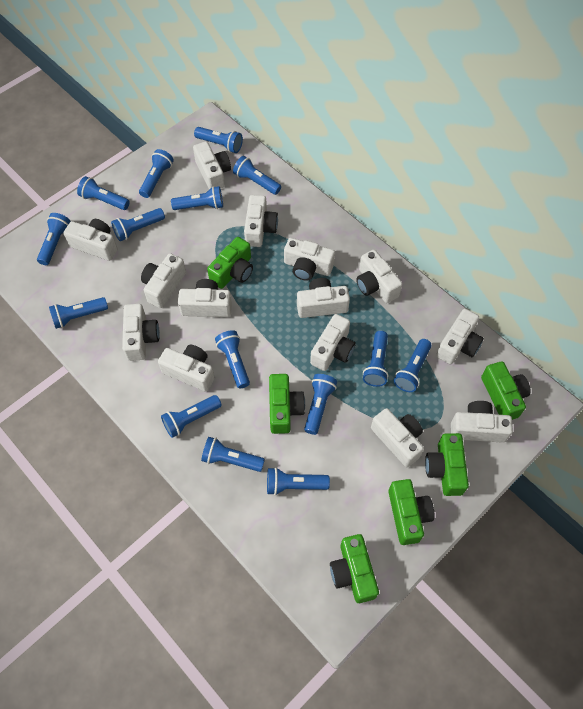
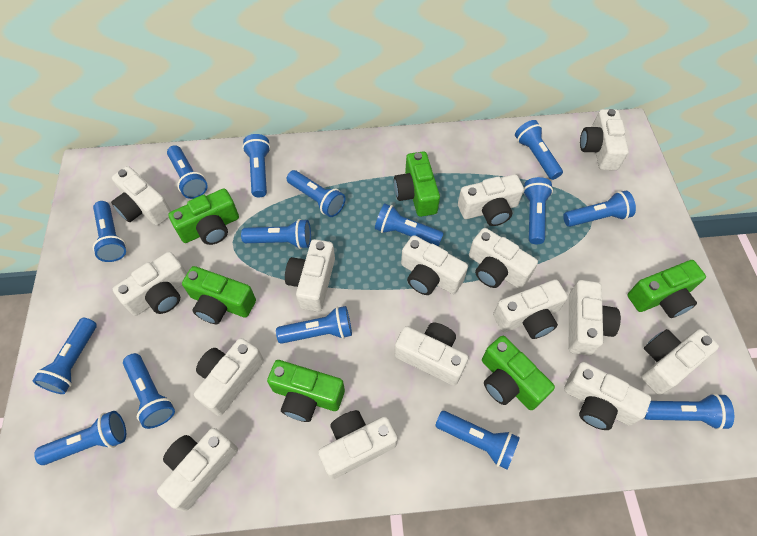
white camera: 14 -> 15

